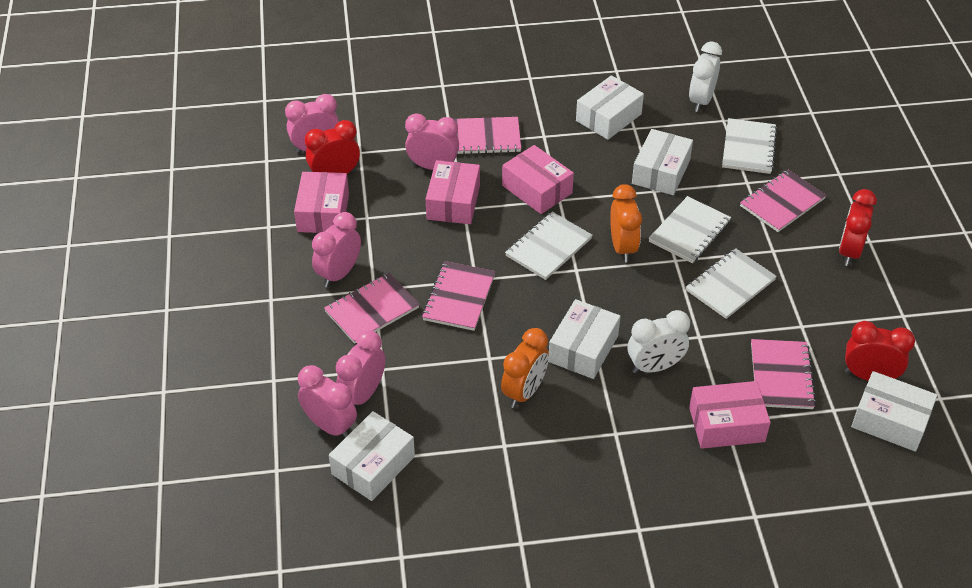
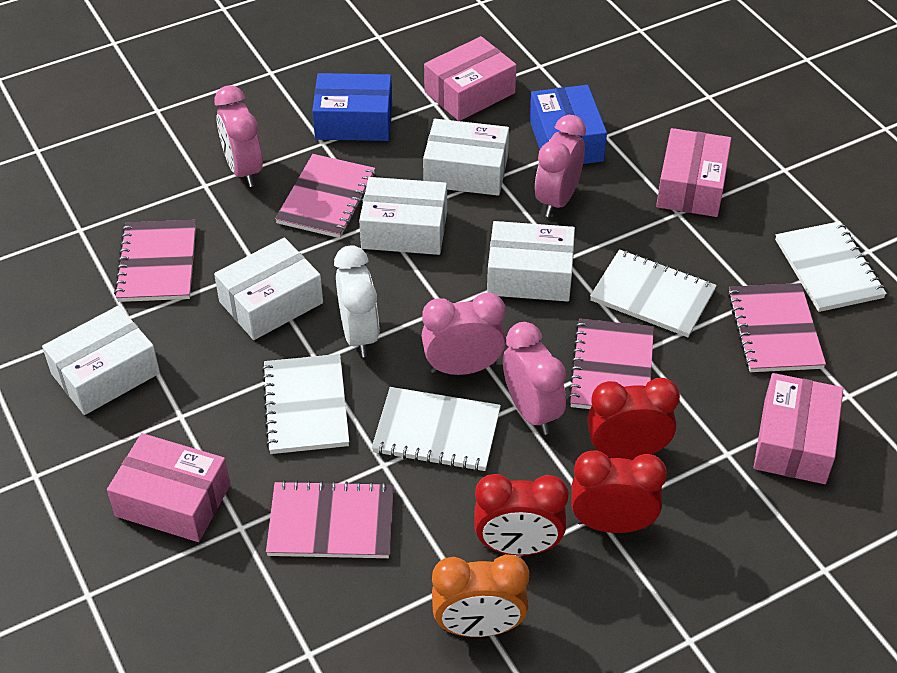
blue box: 0 -> 2
orange clock: 2 -> 1
pink clock: 5 -> 4
white clock: 2 -> 1

